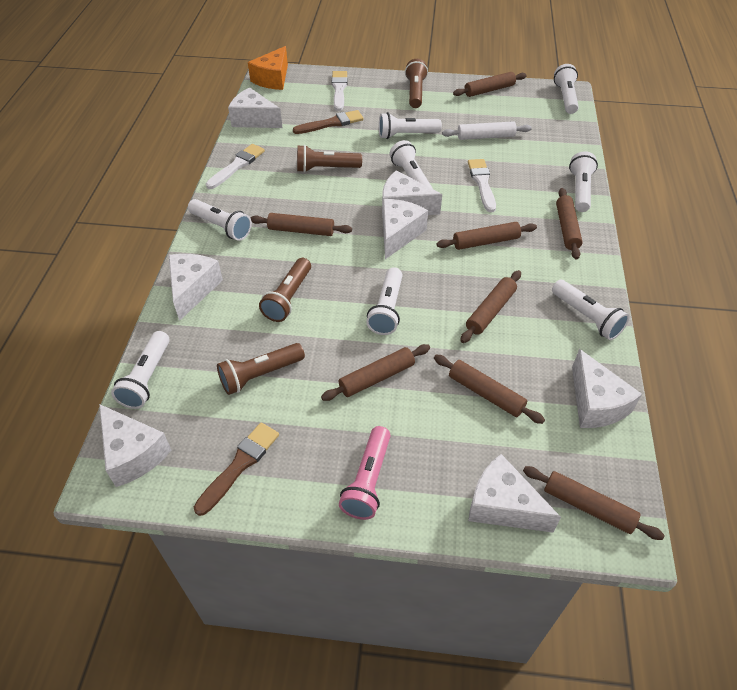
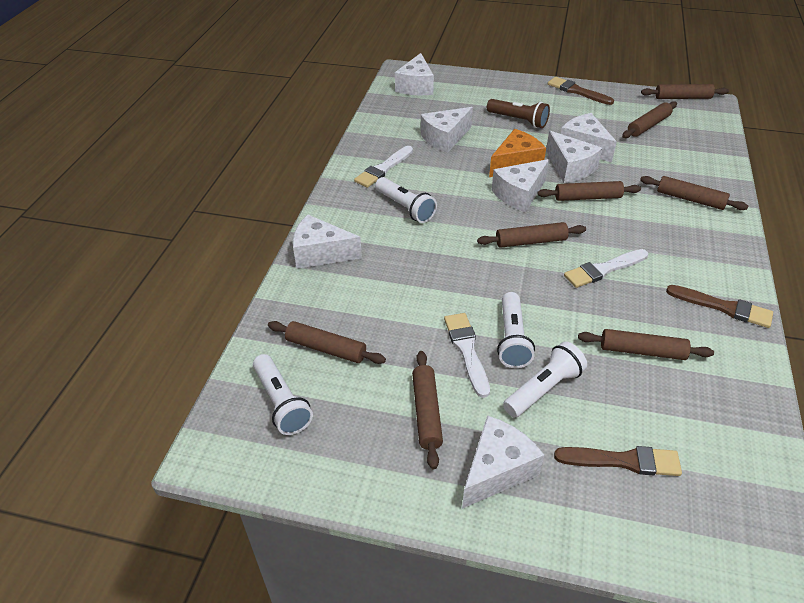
brown brush: 2 -> 3
brown flashlight: 4 -> 1
pink flashlight: 1 -> 0
white flashlight: 8 -> 4
white rolling pin: 1 -> 0

